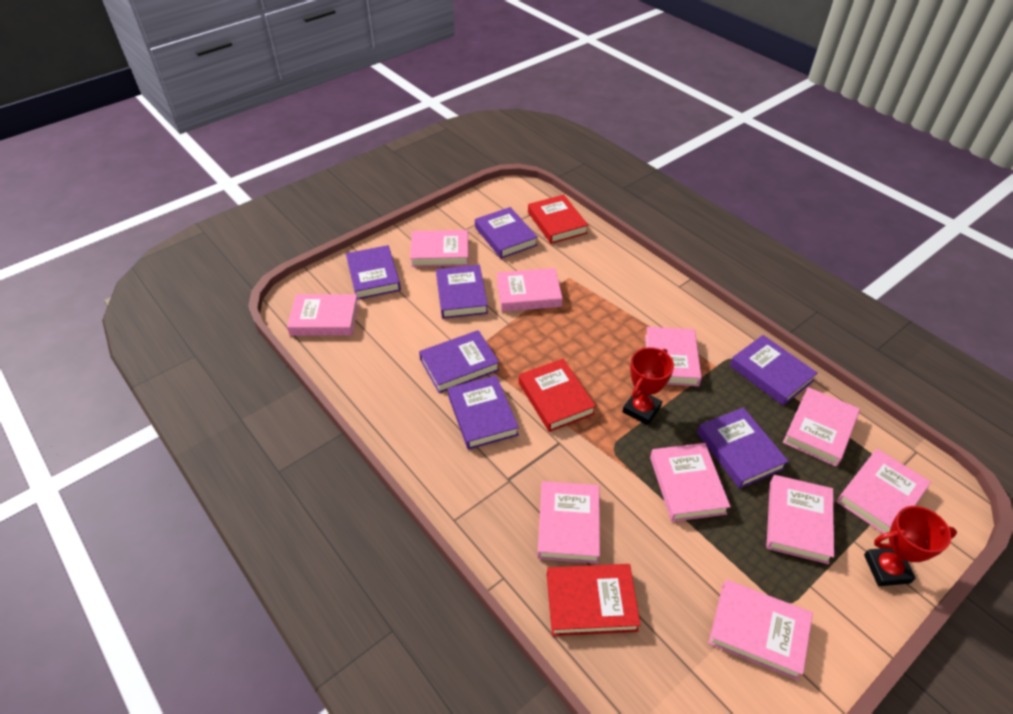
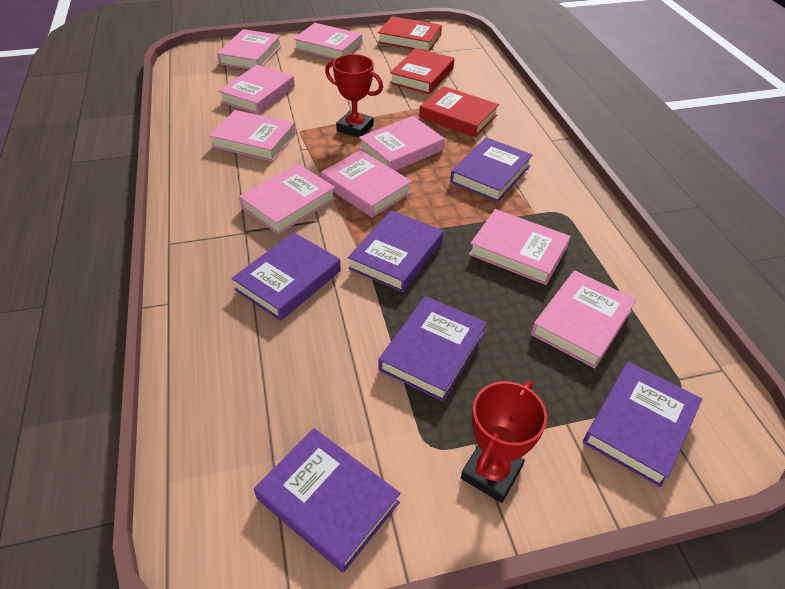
pink book: 10 -> 9
purple book: 7 -> 6

